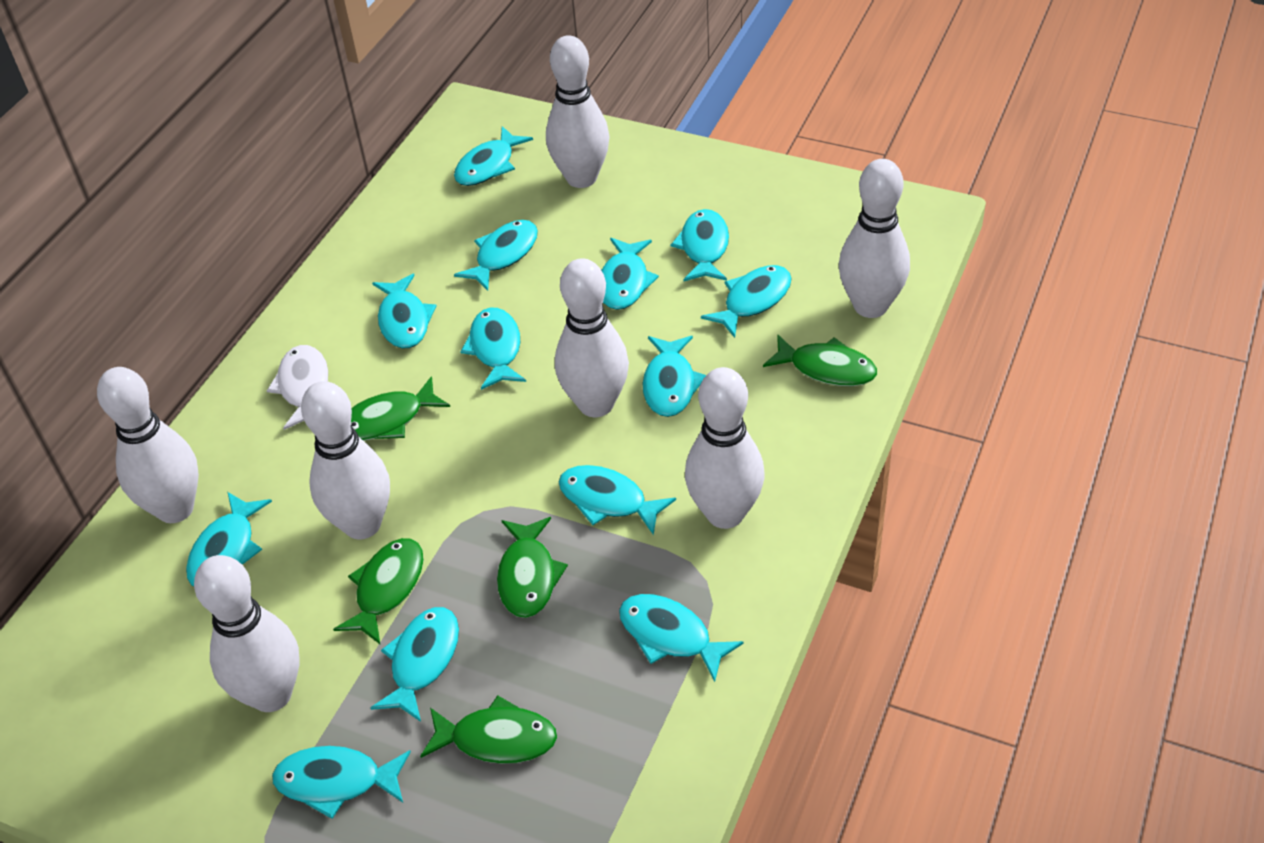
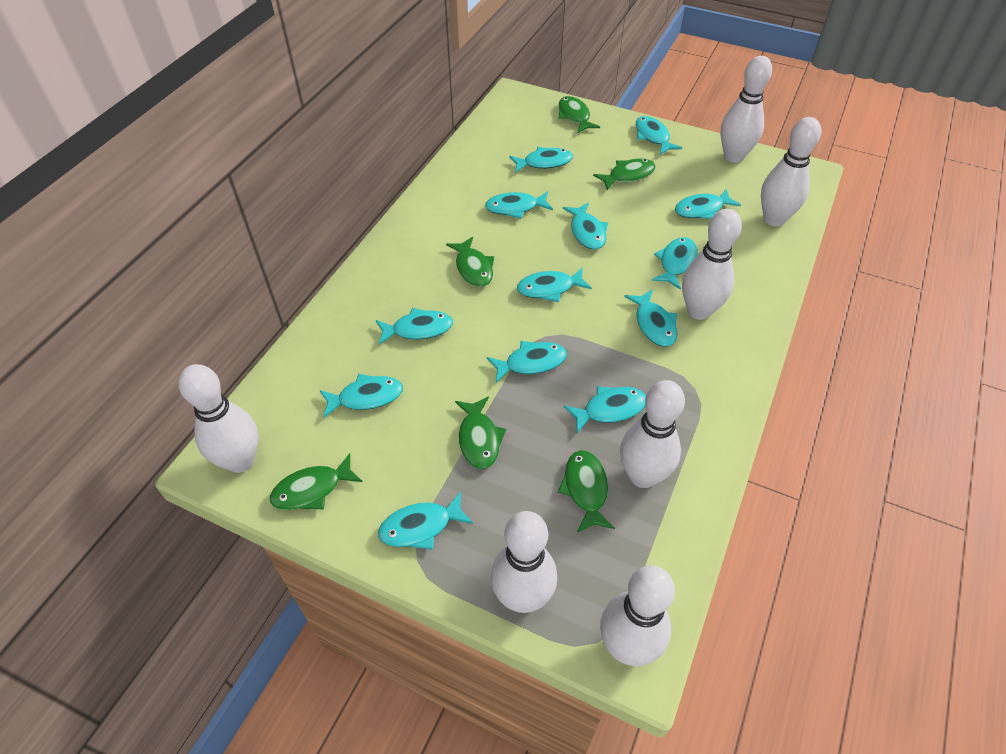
green fish: 5 -> 6
white fish: 1 -> 0

